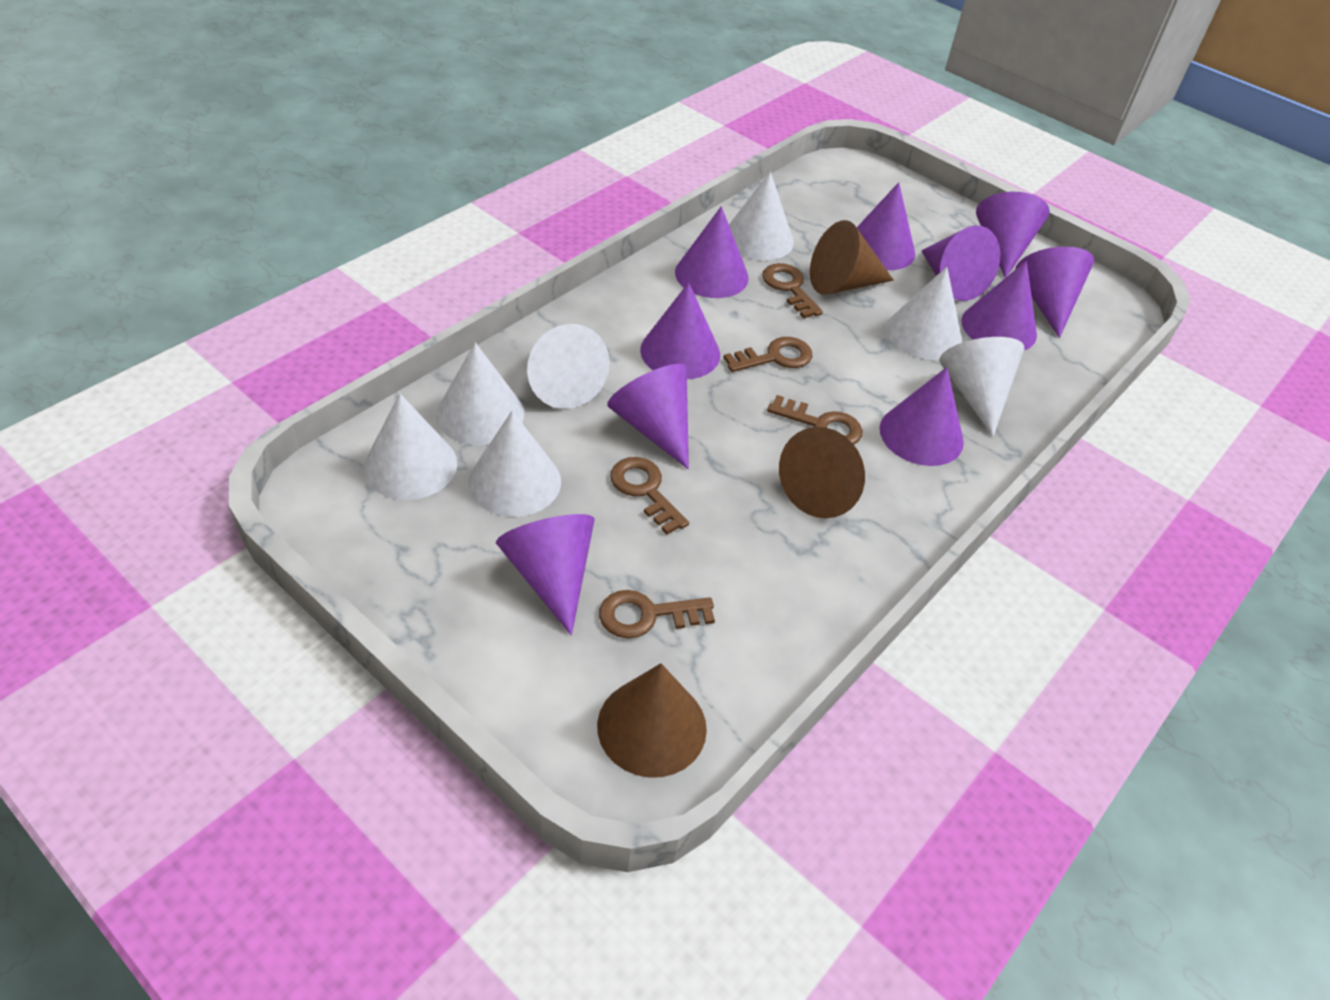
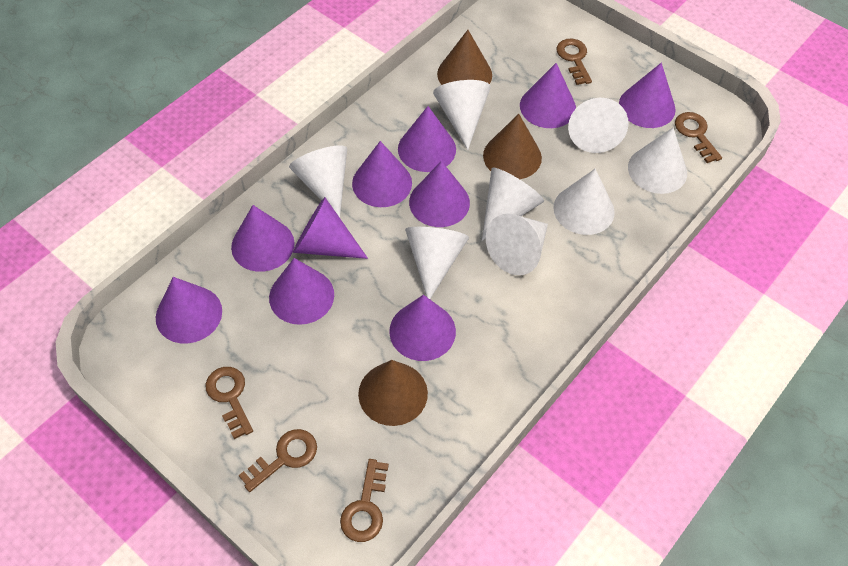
white cone: 7 -> 8

